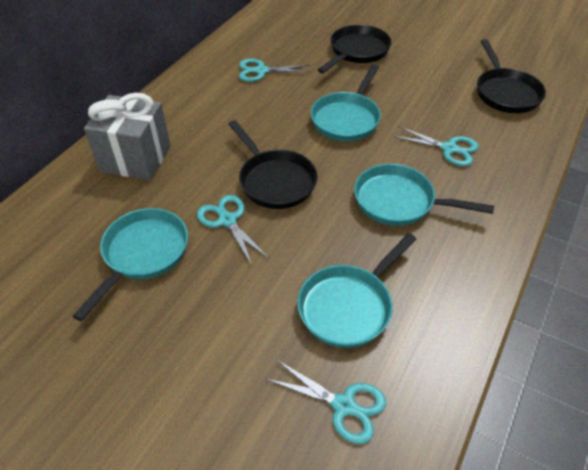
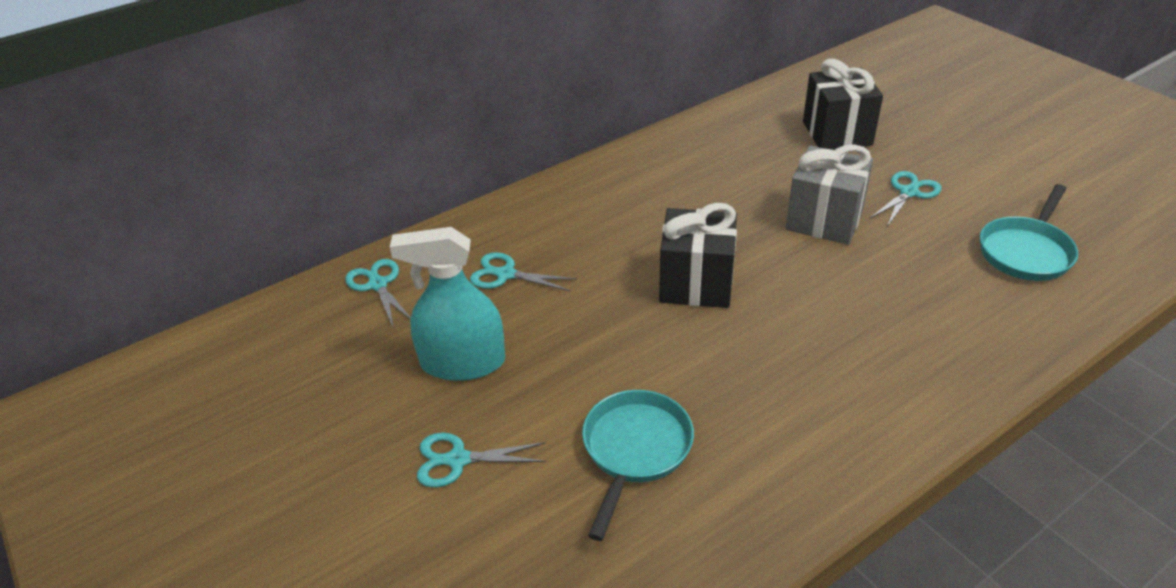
black gift: 0 -> 2
black pan: 3 -> 0
turquoise pan: 4 -> 2
turquoise spray bottle: 0 -> 1

